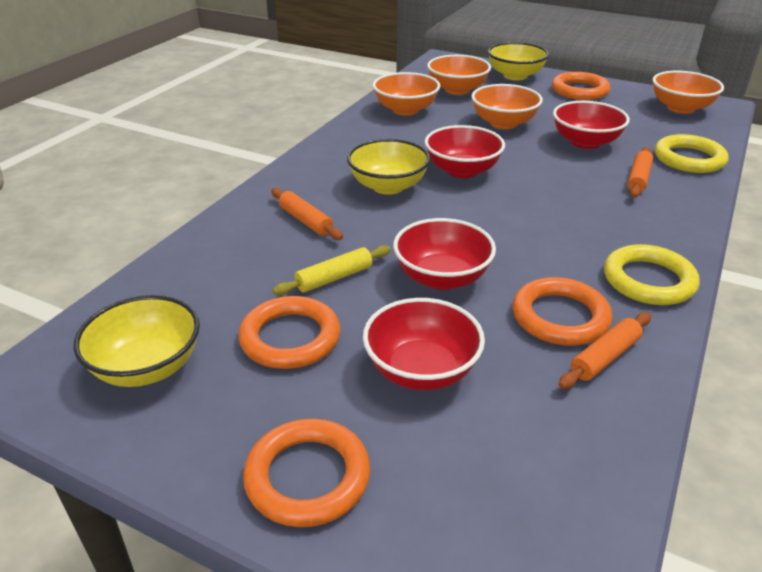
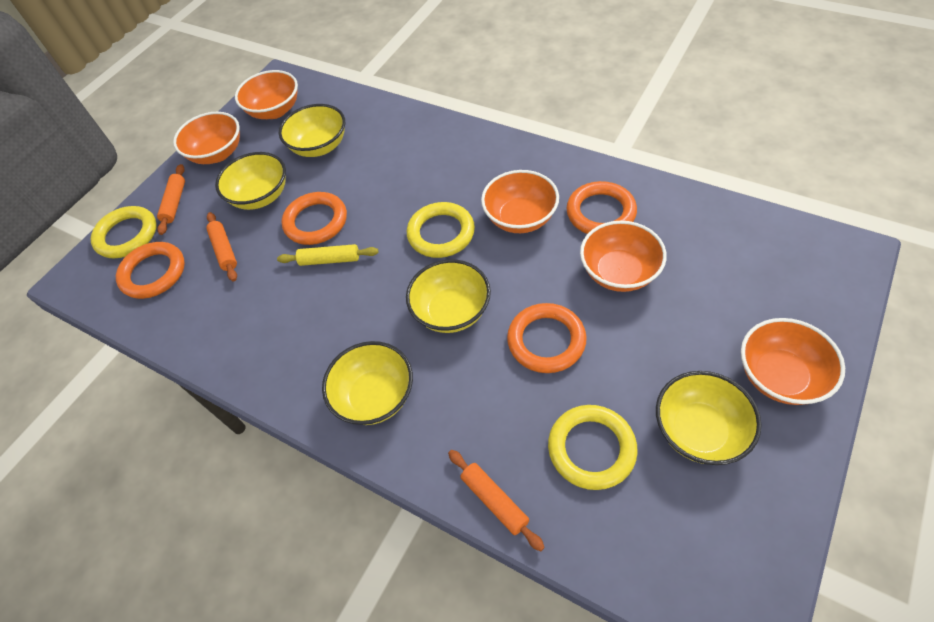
orange bowl: 4 -> 5
red bowl: 4 -> 0
yellow bowl: 3 -> 5
yellow ring: 2 -> 3

